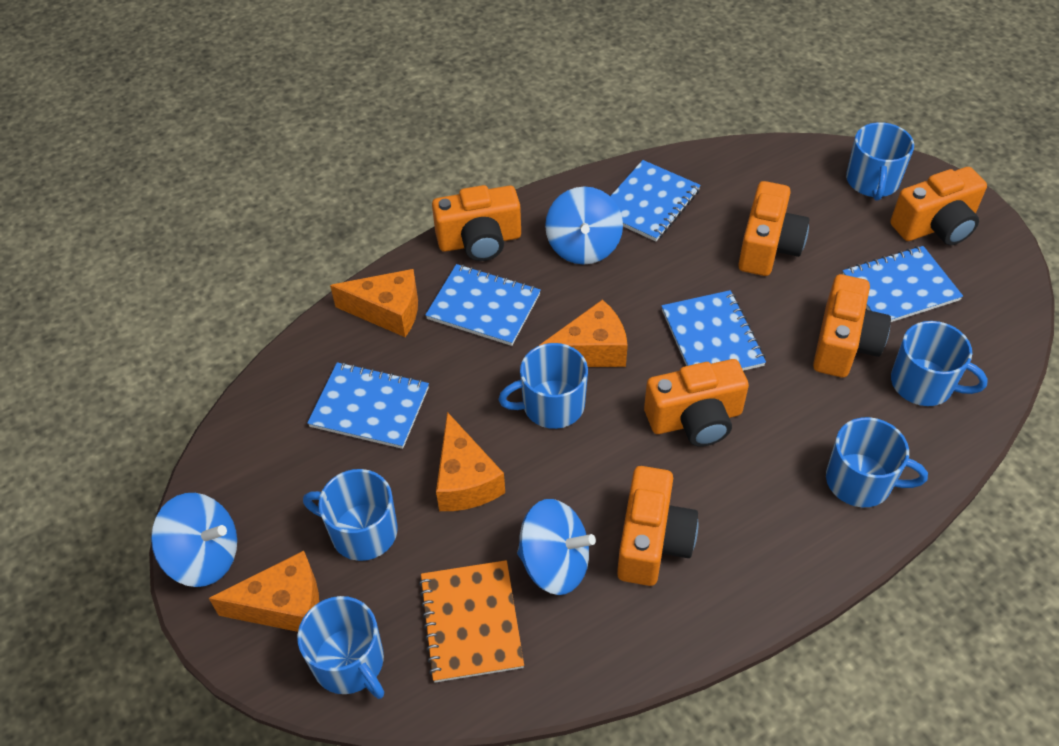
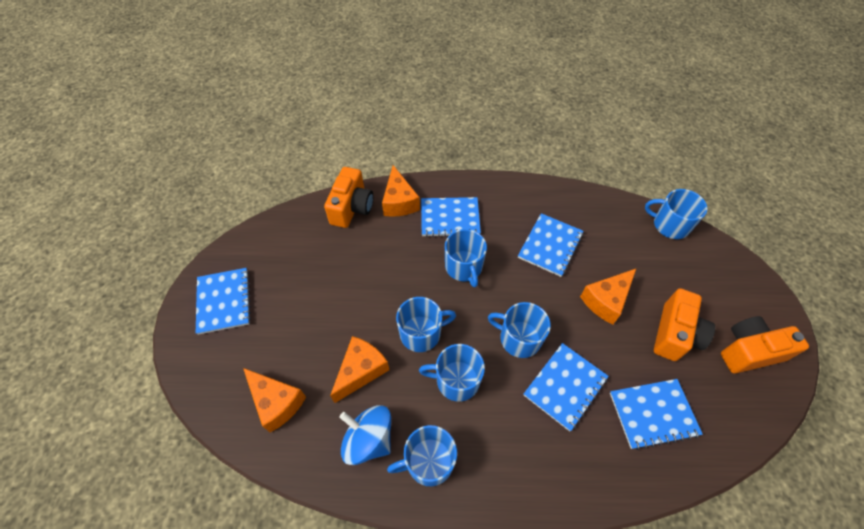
blue spinning top: 3 -> 1
orange camera: 6 -> 3
orange notebook: 1 -> 0

